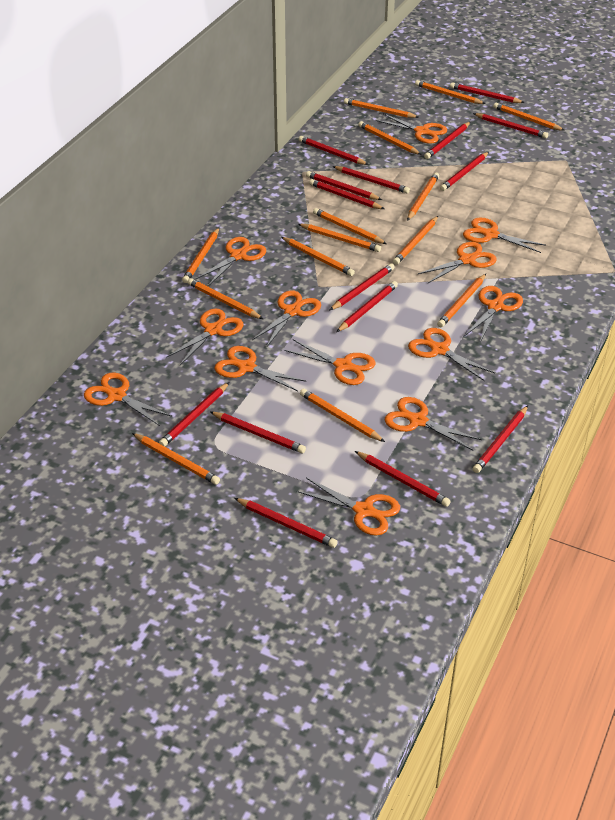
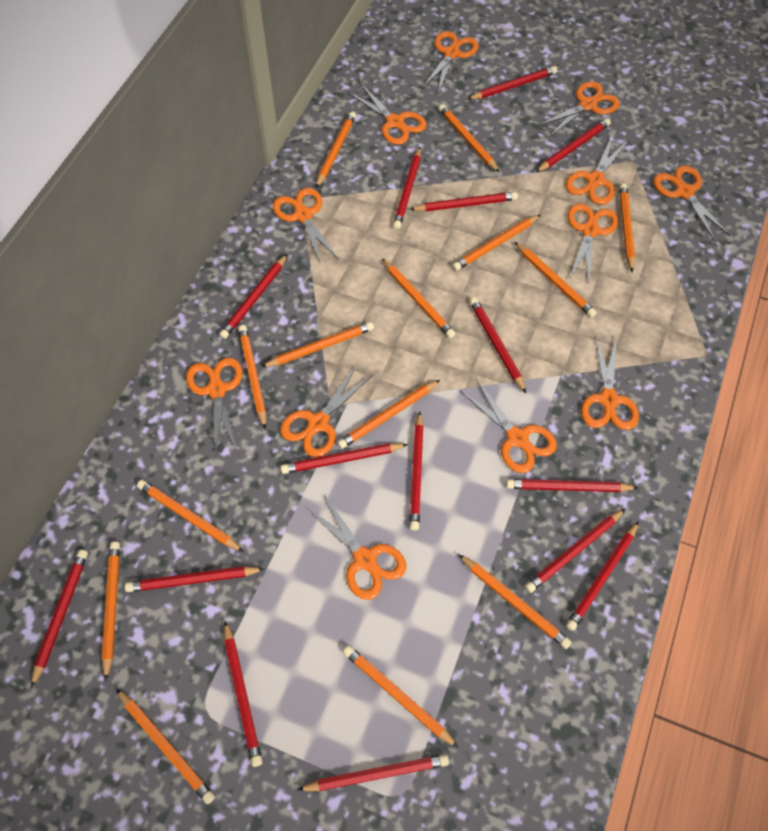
orange scissors: 13 -> 12

